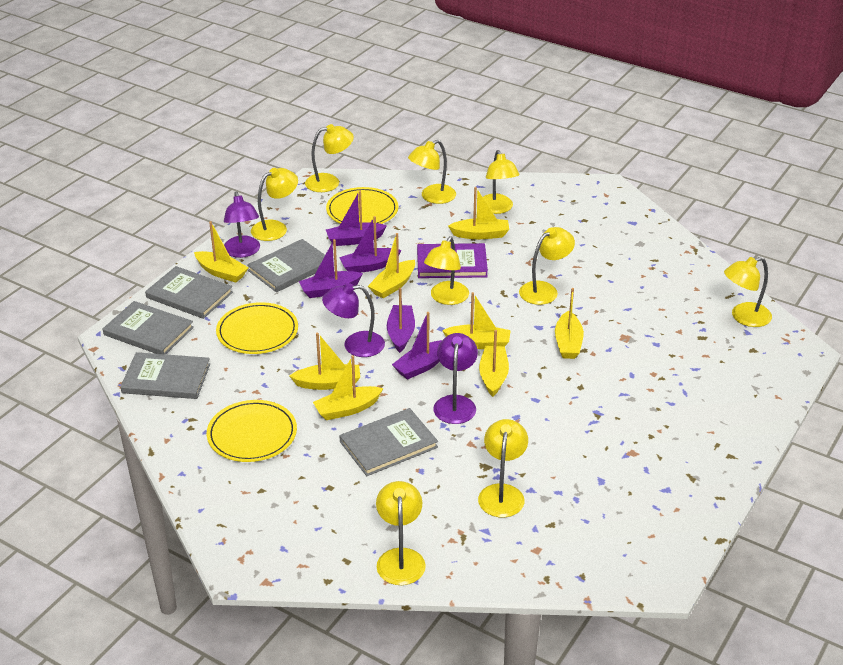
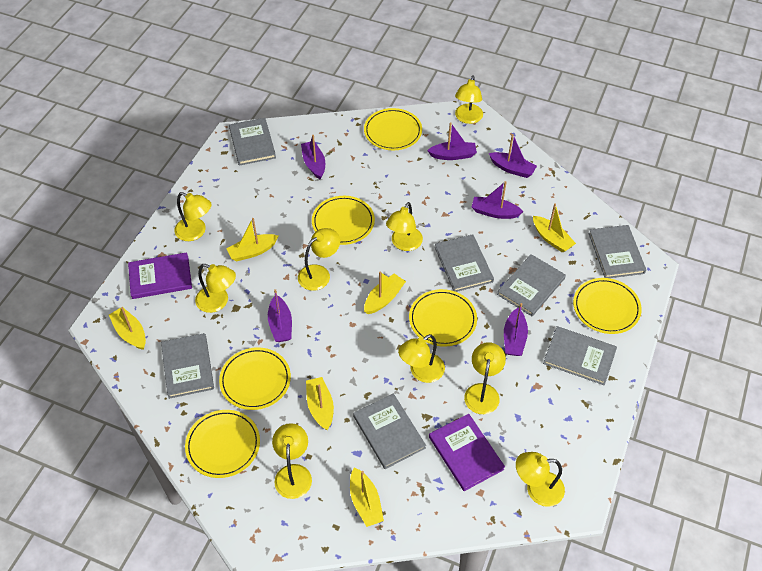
grey book: 5 -> 7
purple boat: 5 -> 6
purple book: 1 -> 2
purple lamp: 3 -> 0
yellow boat: 8 -> 6
yellow plate: 3 -> 6

